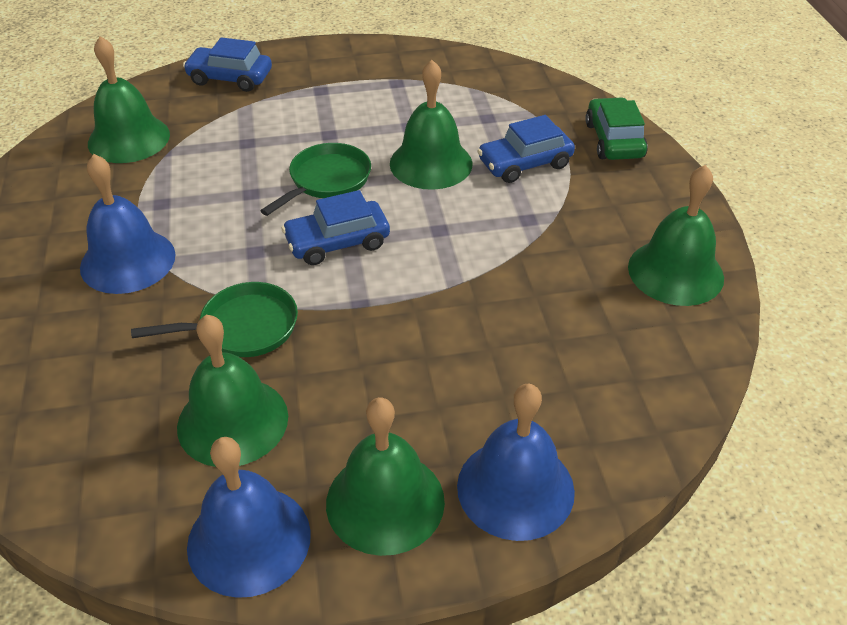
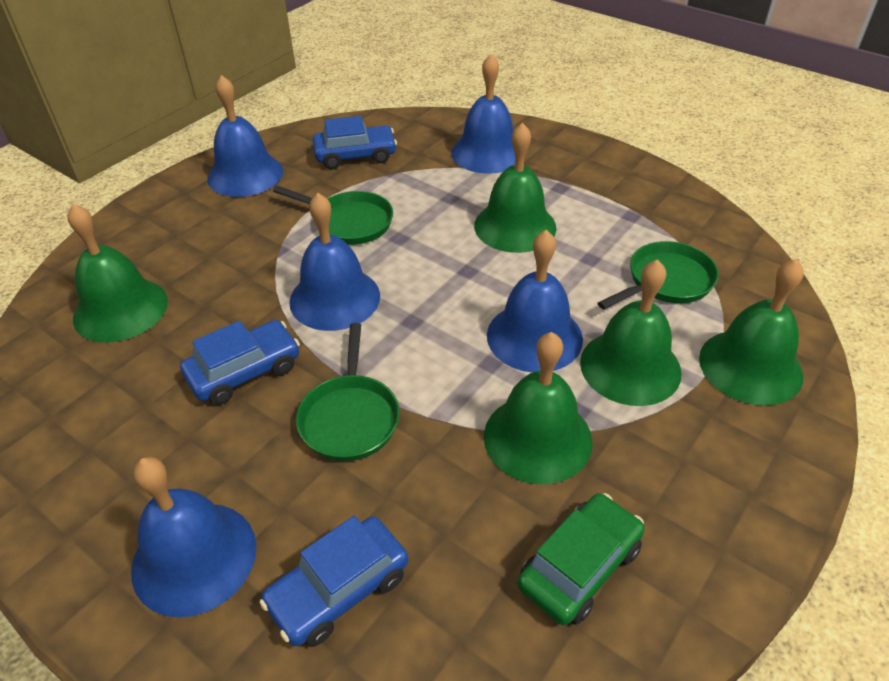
blue bell: 3 -> 5
green pan: 2 -> 3

